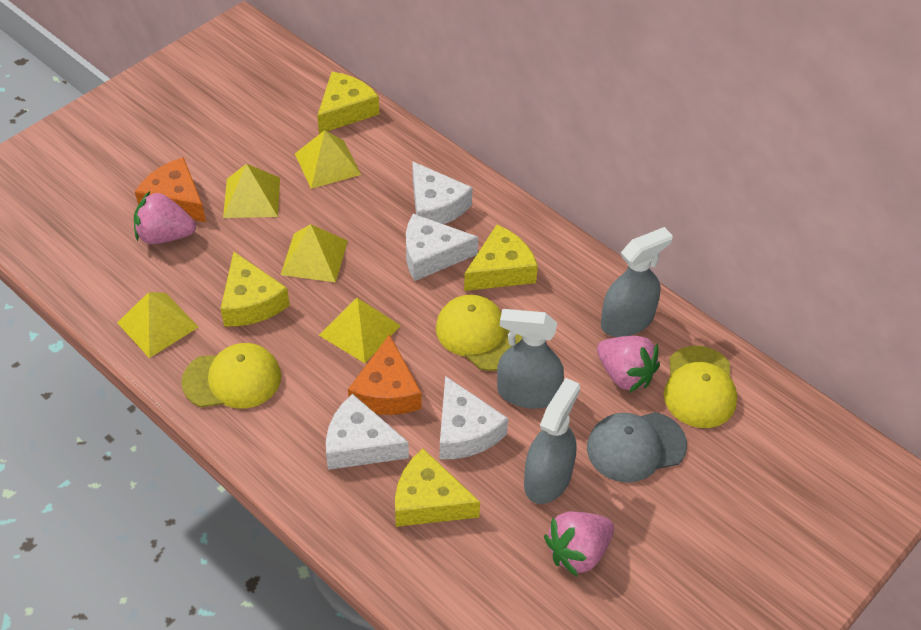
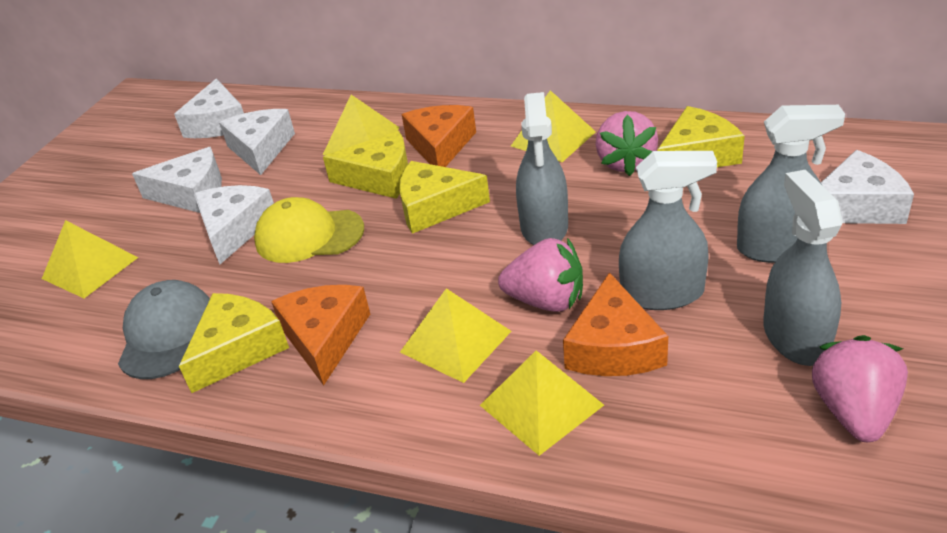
grey spray bottle: 3 -> 4
orange cheese: 2 -> 3
white cheese: 4 -> 5
yellow cap: 3 -> 1

